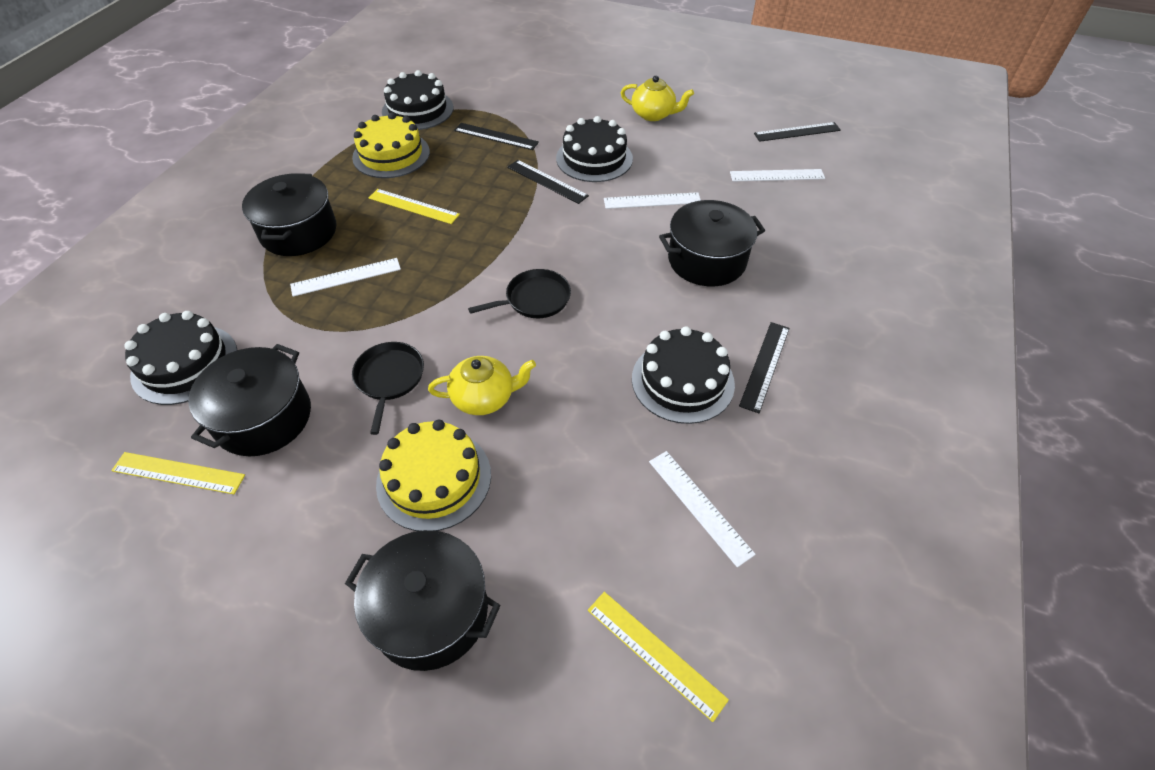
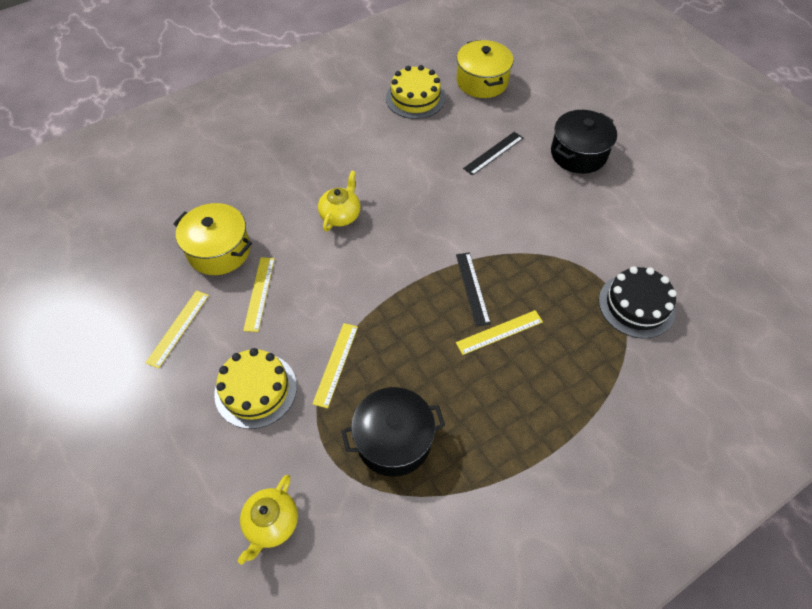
black cake: 4 -> 1
black pan: 2 -> 0
black pot: 4 -> 2
black ruler: 4 -> 2
white ruler: 4 -> 0
yellow pot: 0 -> 2
yellow ruler: 3 -> 4

